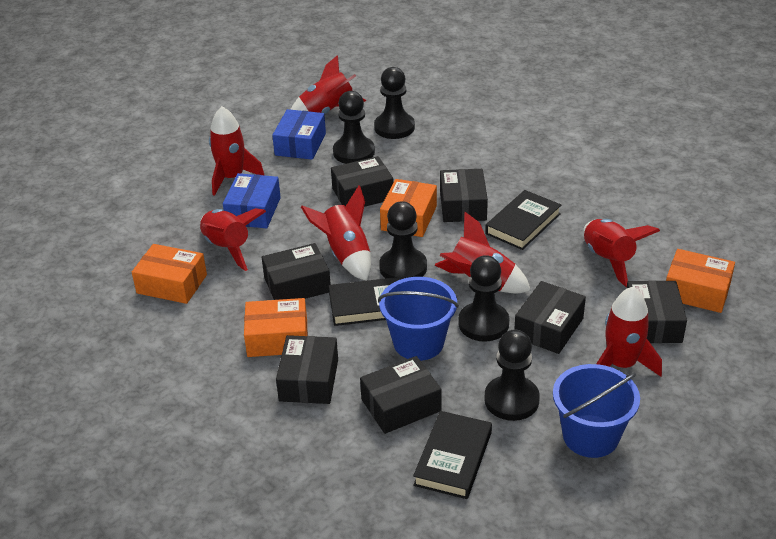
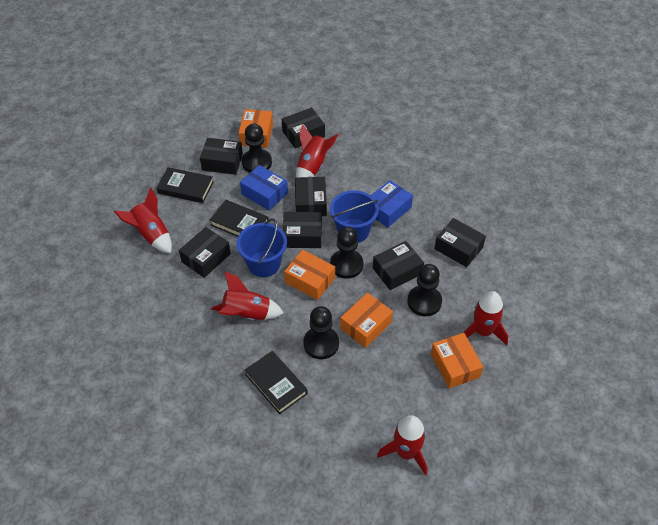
black pawn: 5 -> 4
red rocket: 7 -> 5

